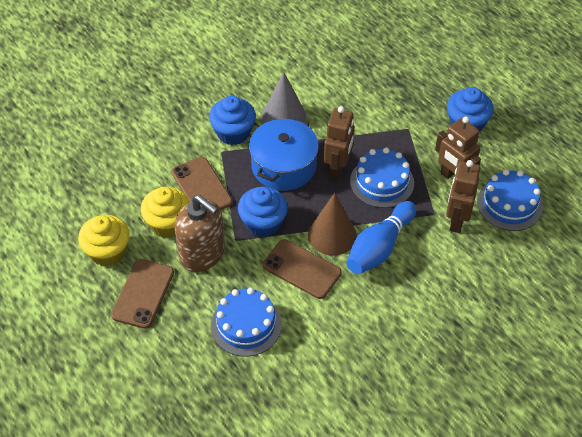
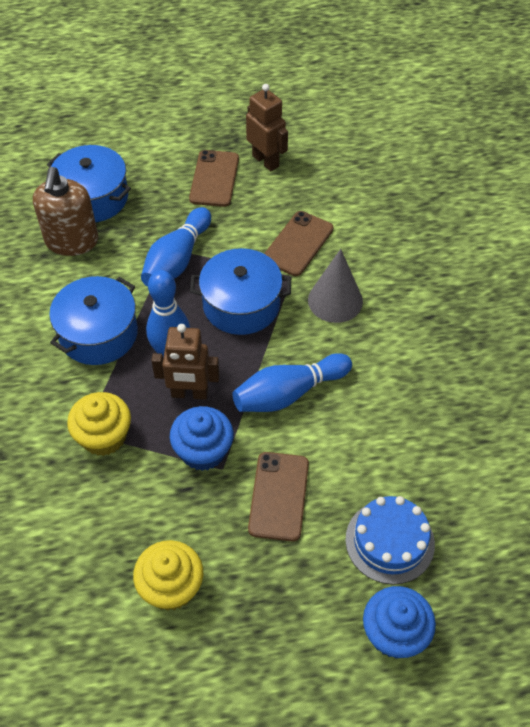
blue bowling pin: 1 -> 3
blue cake: 3 -> 1
blue cupcake: 3 -> 2
blue pot: 1 -> 3
brown cone: 1 -> 0
brown robot: 3 -> 2

